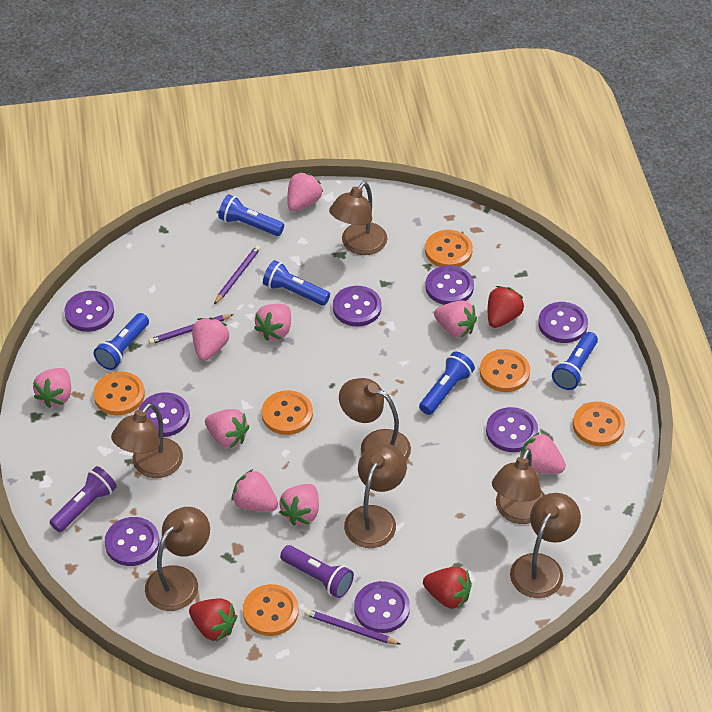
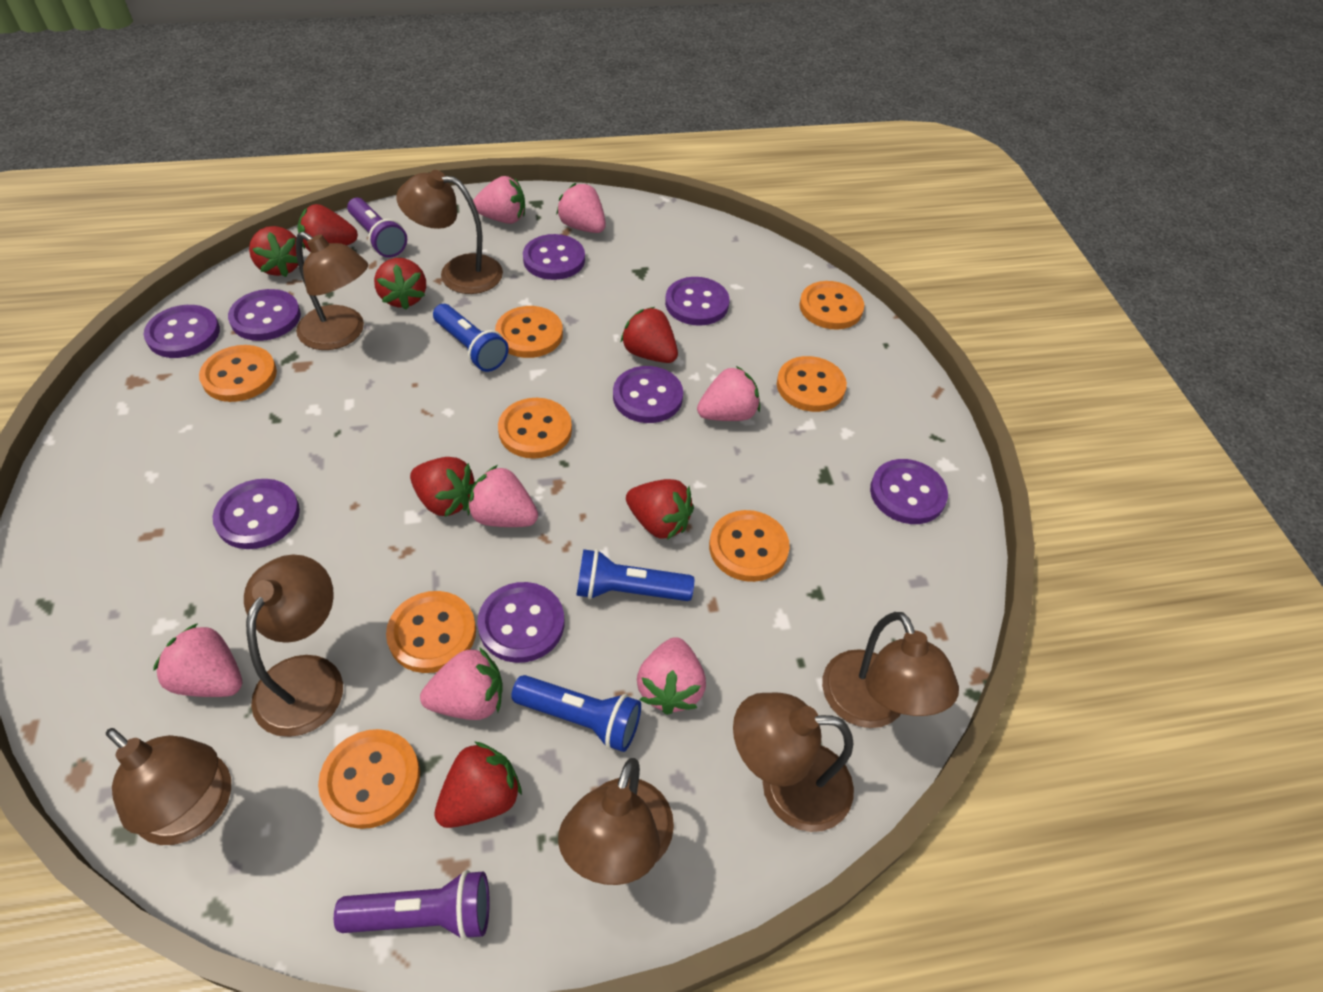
blue flashlight: 5 -> 3
orange button: 6 -> 8
pink strawberry: 9 -> 7
purple pencil: 3 -> 0
red strawberry: 3 -> 7

